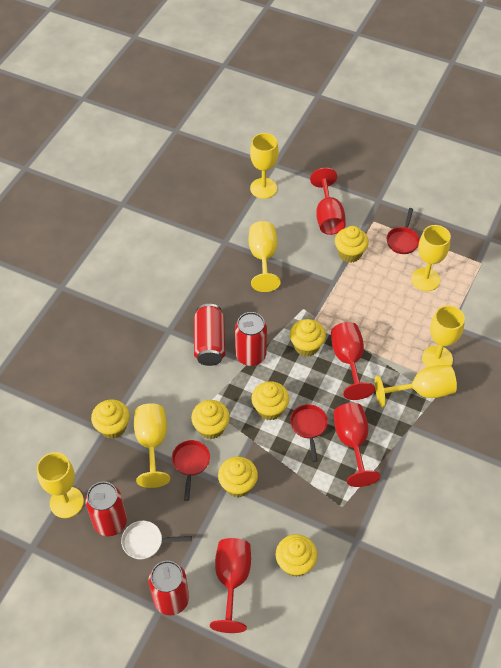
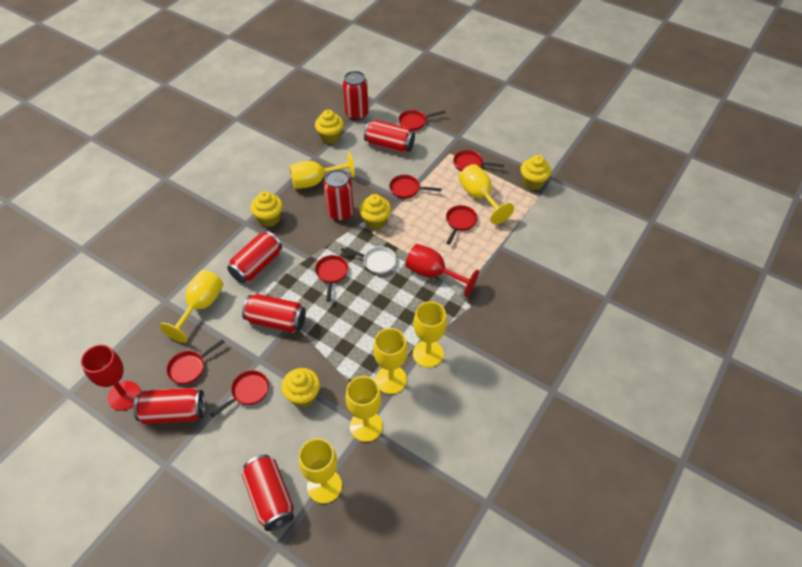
red can: 4 -> 7
red goblet: 4 -> 2
red pan: 3 -> 7
yellow cupcake: 7 -> 5

